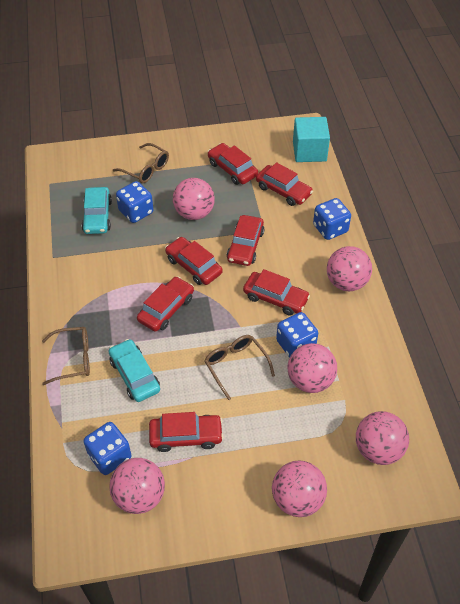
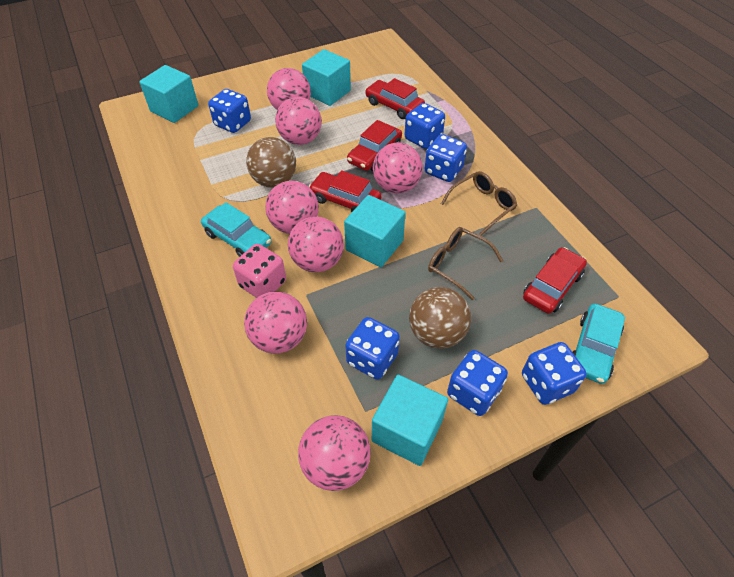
blue dice: 4 -> 6
brown ball: 0 -> 2
brown glasses: 3 -> 2
pink ball: 6 -> 7
pink dice: 0 -> 1
red car: 7 -> 4
turquoise cube: 1 -> 4

